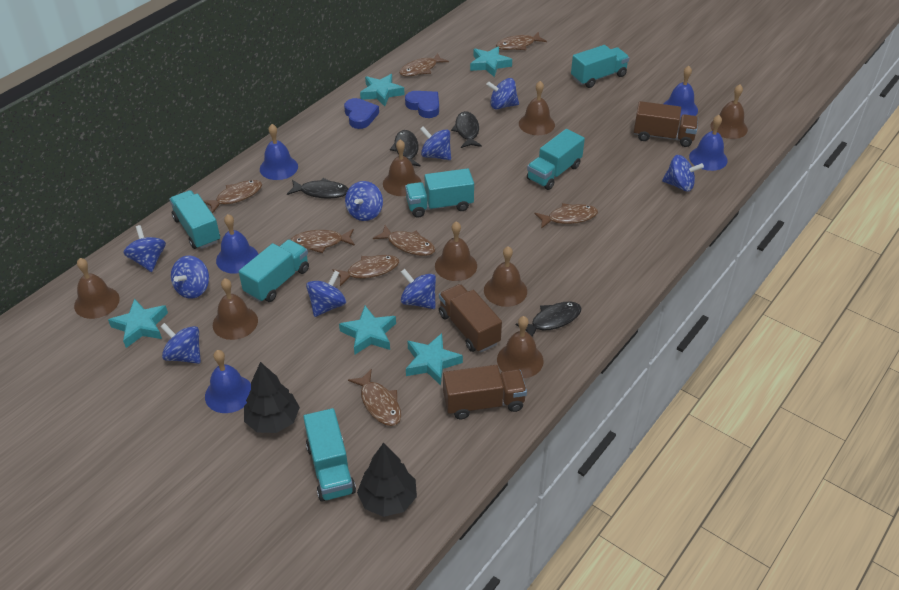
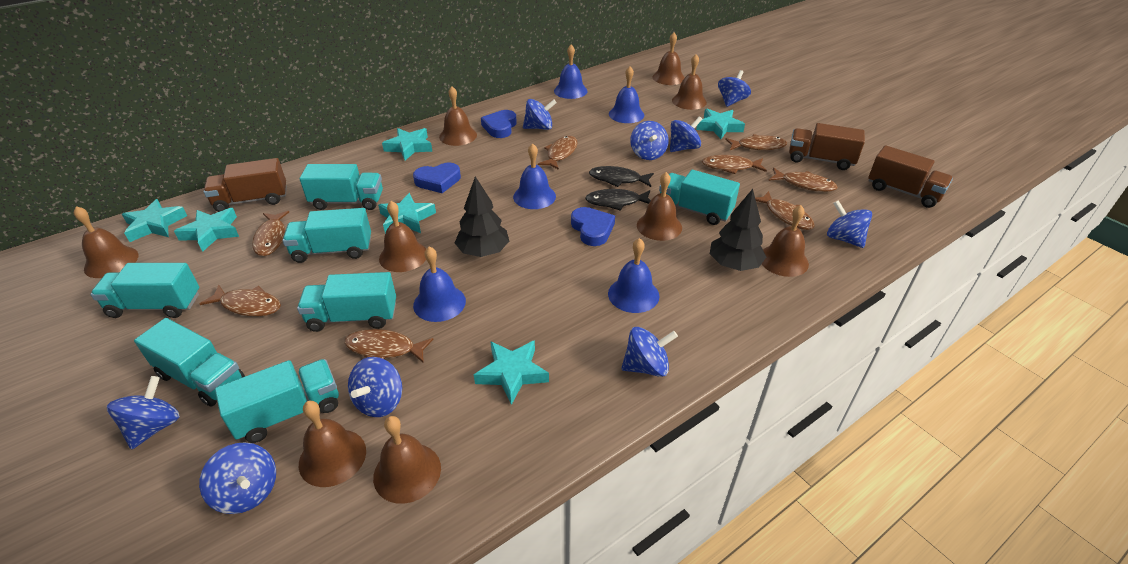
black fish: 4 -> 2
blue heart: 2 -> 3
brown bell: 8 -> 9
turquoise star: 5 -> 6
turquoise truck: 6 -> 7

